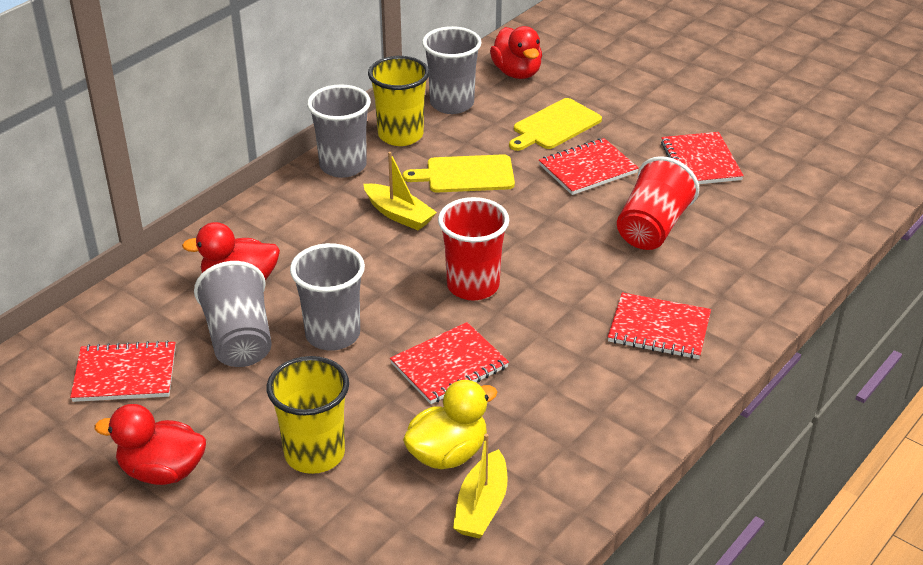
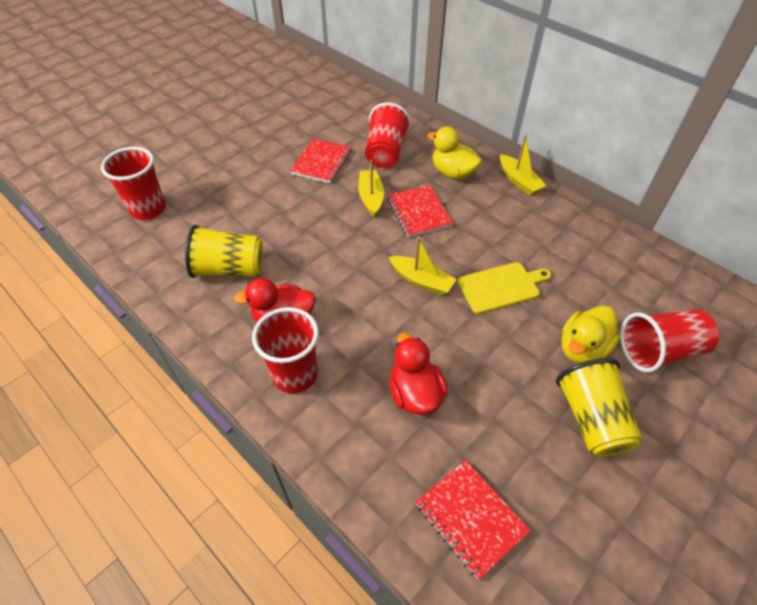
grey cup: 4 -> 0
red cup: 2 -> 4
red duck: 3 -> 2
red notebook: 5 -> 3
yellow boat: 2 -> 3
yellow cutting board: 2 -> 1
yellow duck: 1 -> 2

